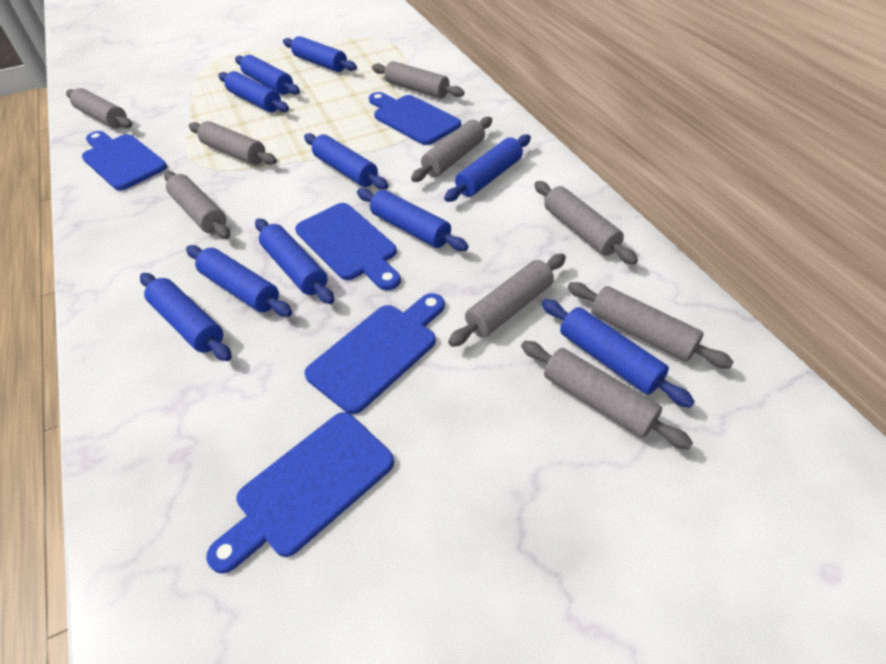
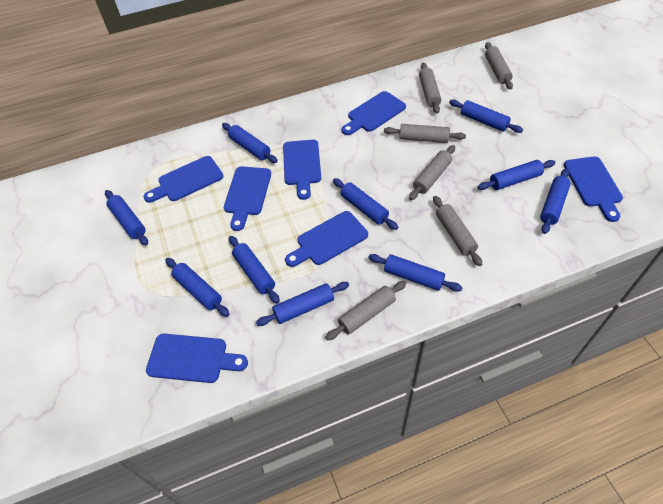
blue cutting board: 5 -> 7
grey rolling pin: 9 -> 6

